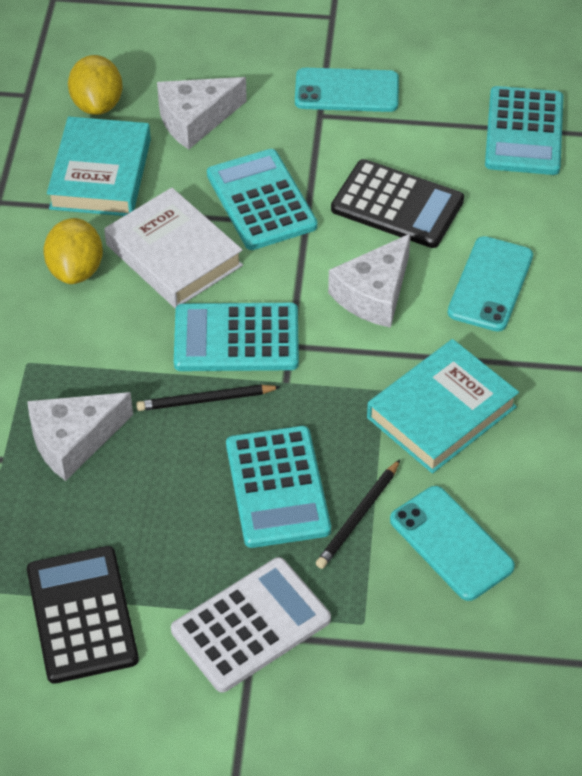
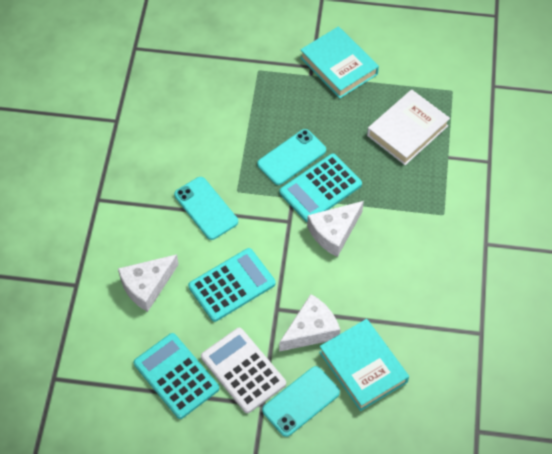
black calculator: 2 -> 0
black pencil: 2 -> 0
turquoise calculator: 4 -> 3
yellow lemon: 2 -> 0

